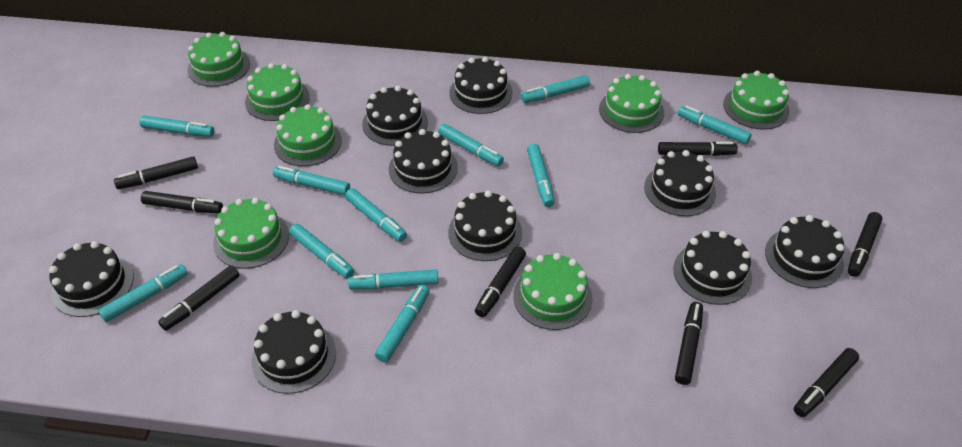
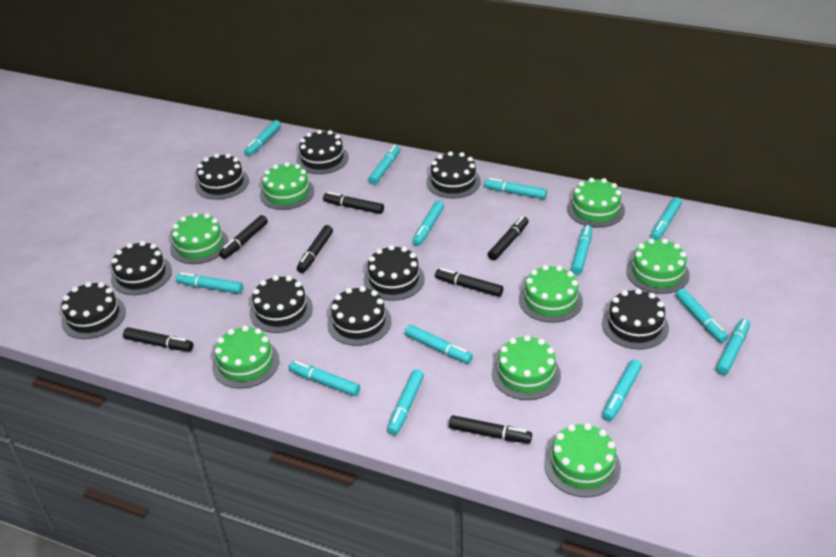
black marker: 8 -> 7
green cake: 7 -> 8
turquoise marker: 11 -> 13

